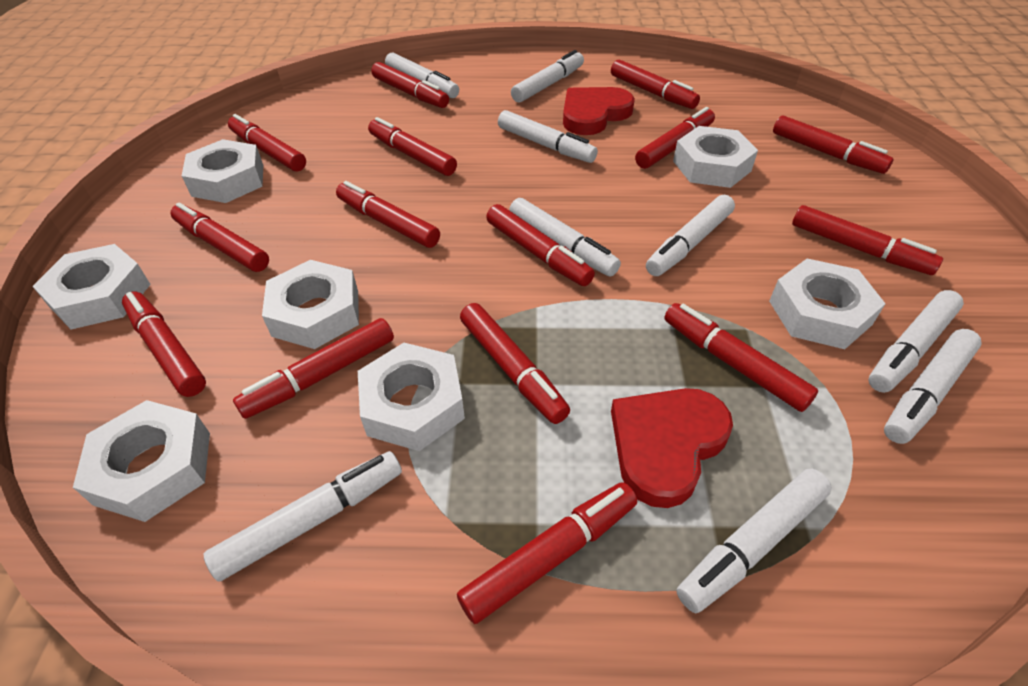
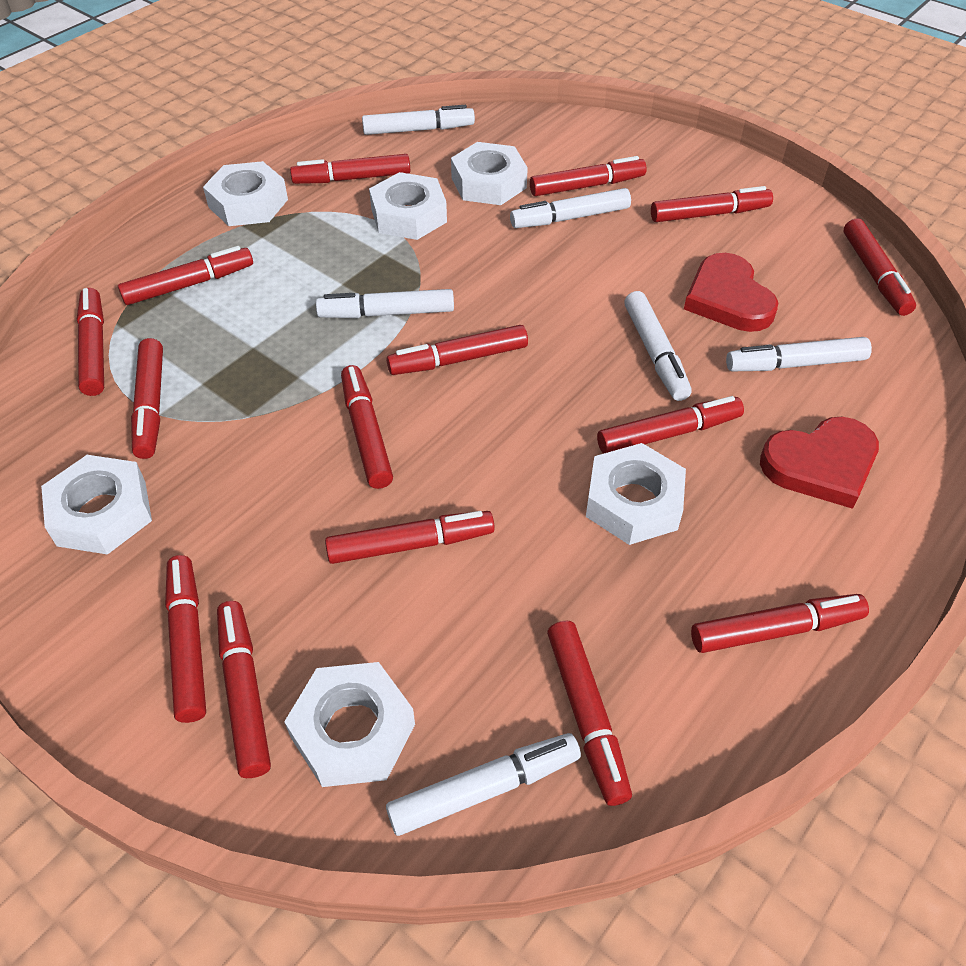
white marker: 9 -> 6
white nut: 7 -> 6

